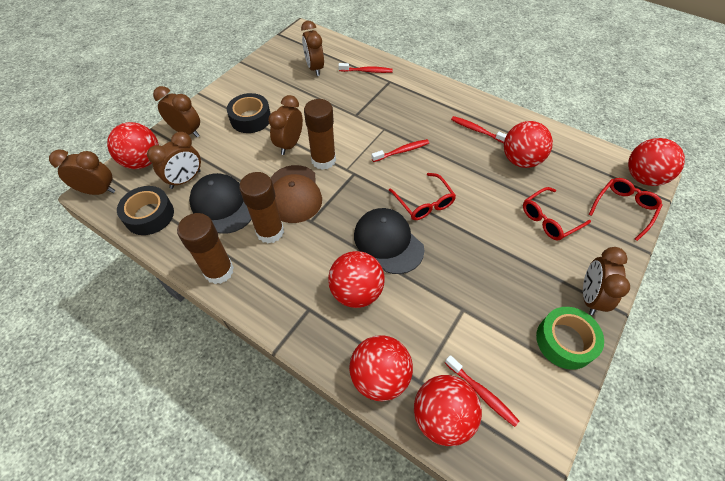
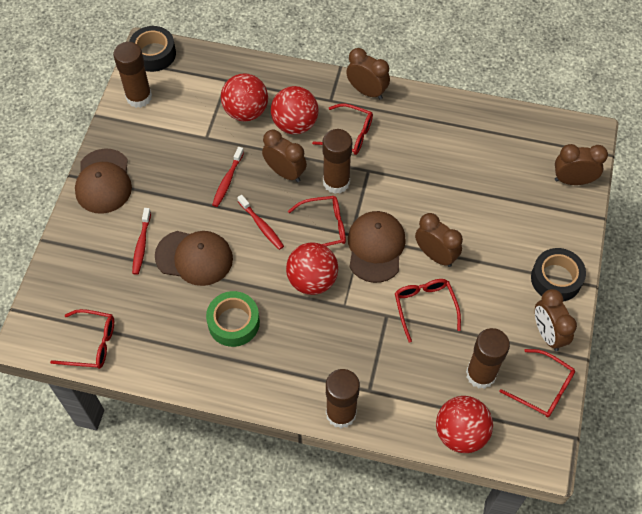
black cap: 2 -> 0
brown cap: 1 -> 3
brown clock: 6 -> 5
brown glue stick: 3 -> 4
red ball: 6 -> 4
red glasses: 3 -> 5
red toothbrush: 4 -> 3

